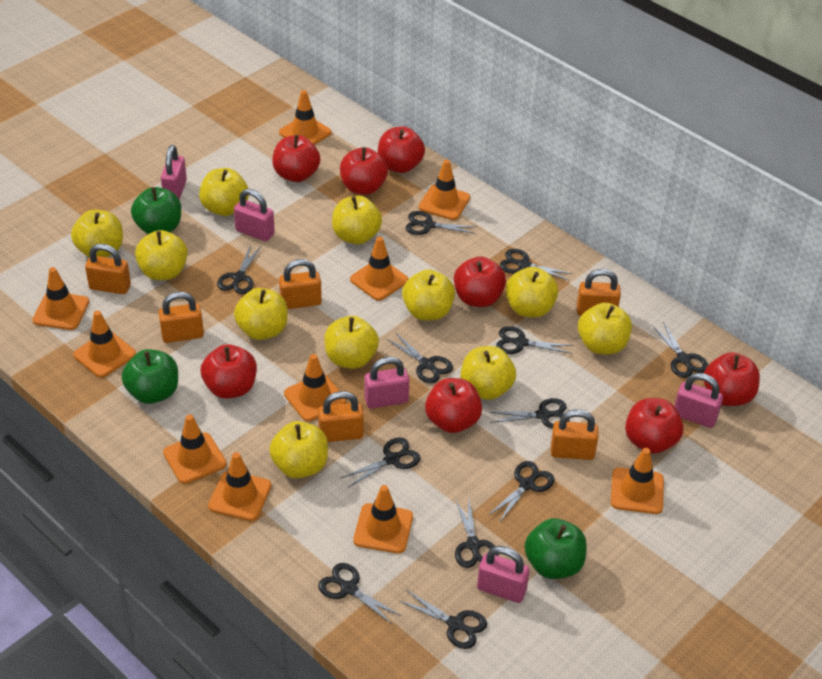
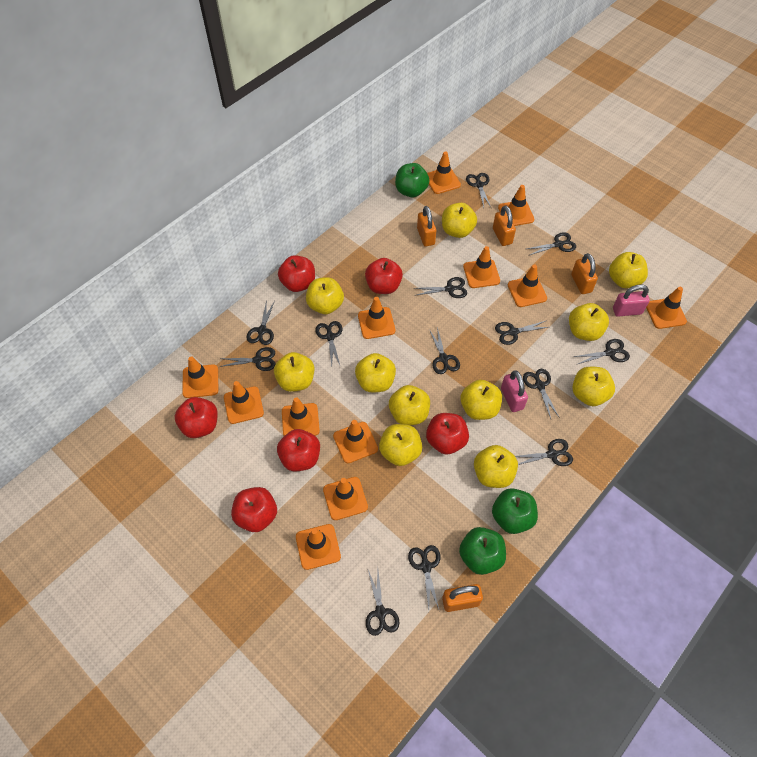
black scissors: 12 -> 13
orange padlock: 6 -> 4
orange traffic cone: 10 -> 12
pink padlock: 5 -> 2
red apple: 8 -> 6

